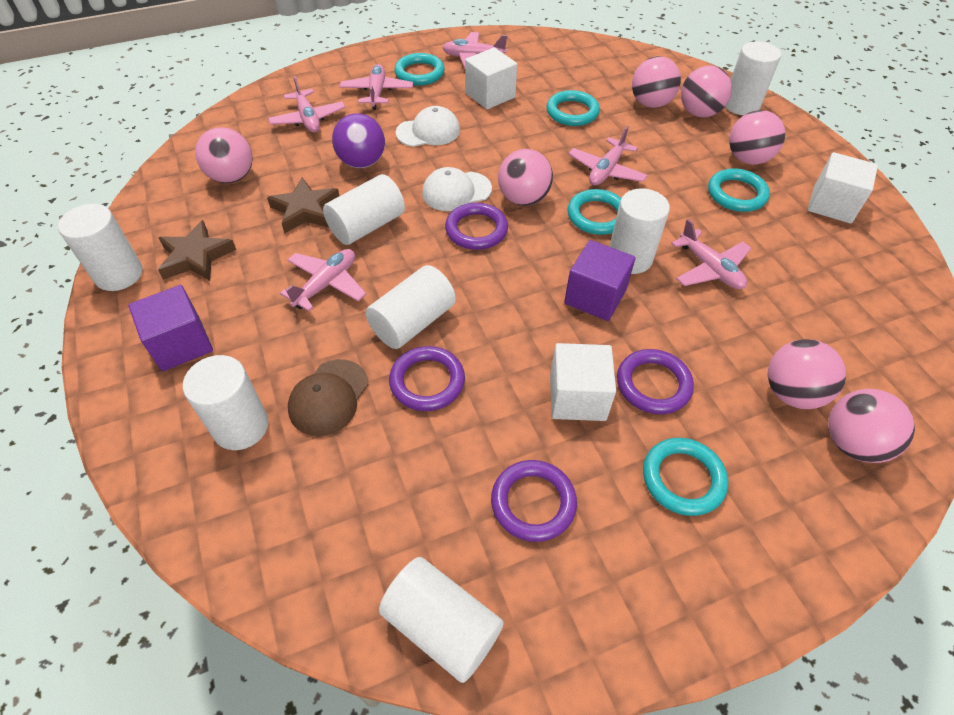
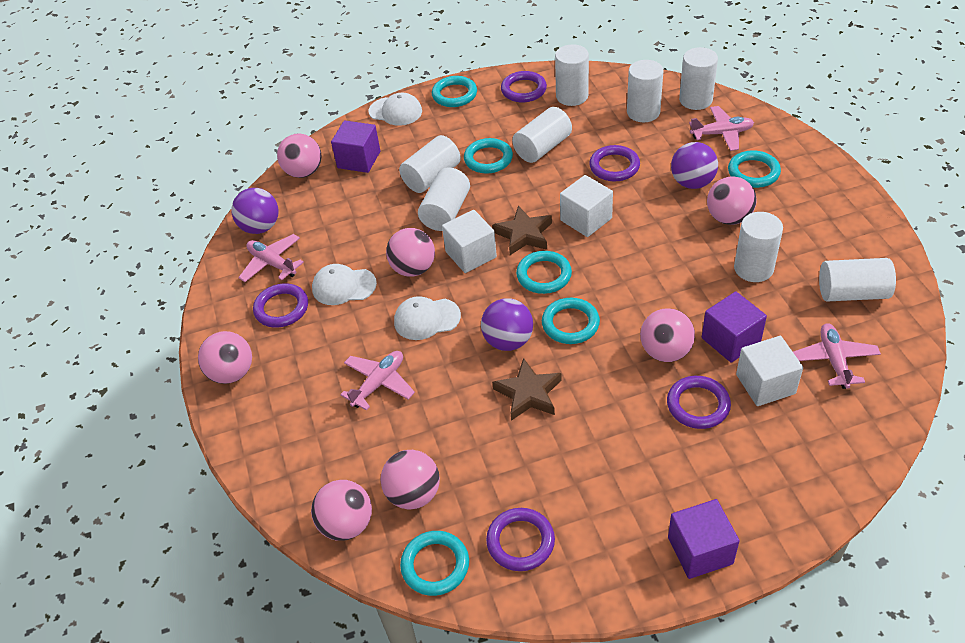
brown cap: 1 -> 0
pink plane: 6 -> 4
purple ball: 1 -> 3
purple cube: 2 -> 3
purple ring: 4 -> 5
turquoise ring: 5 -> 6
white cap: 2 -> 3
white cylinder: 7 -> 8

